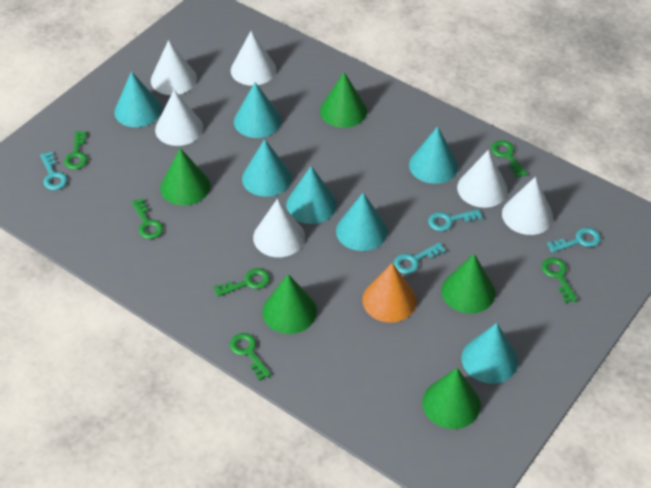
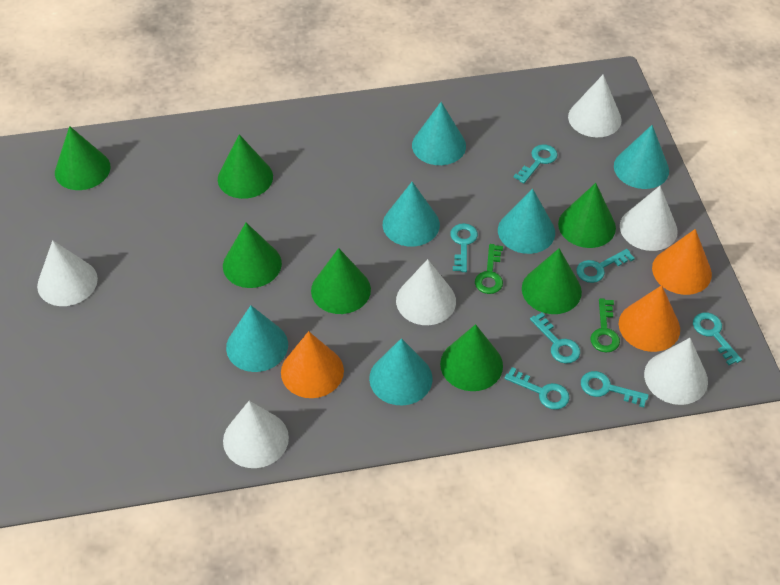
green cone: 5 -> 7
green key: 6 -> 2
orange cone: 1 -> 3
turquoise cone: 7 -> 6
turquoise key: 4 -> 7

